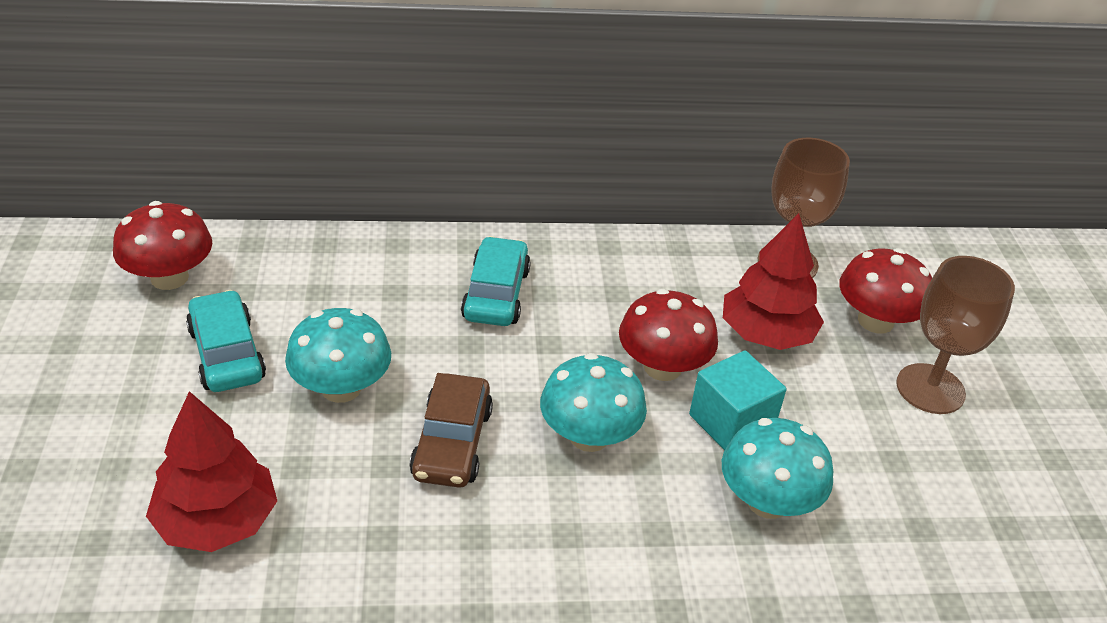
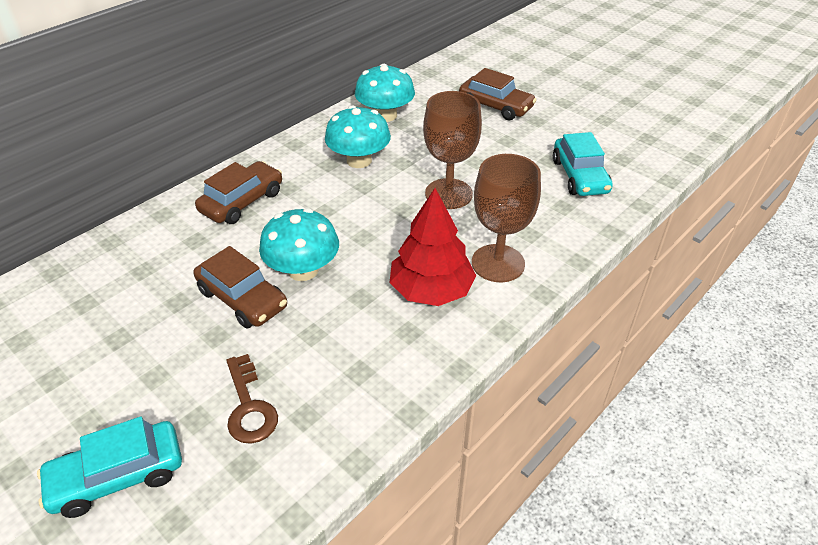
brown car: 1 -> 3
brown key: 0 -> 1
red mushroom: 3 -> 0
red tree: 2 -> 1
turquoise cube: 1 -> 0

